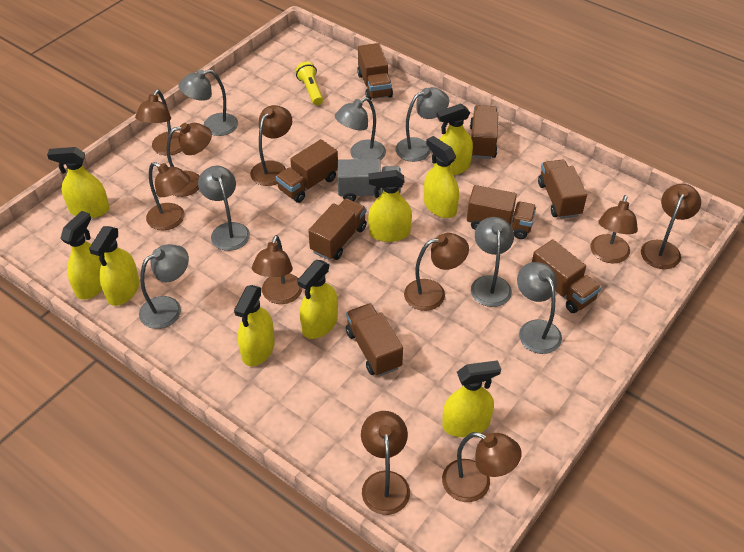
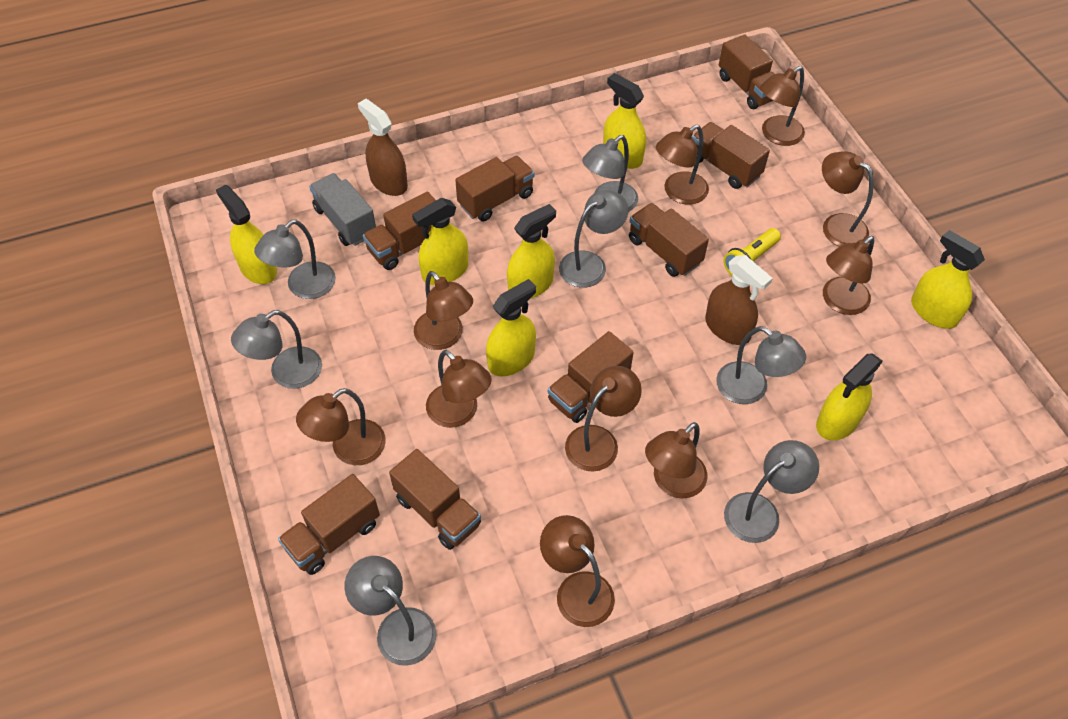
brown spray bottle: 0 -> 2
yellow spray bottle: 9 -> 7

